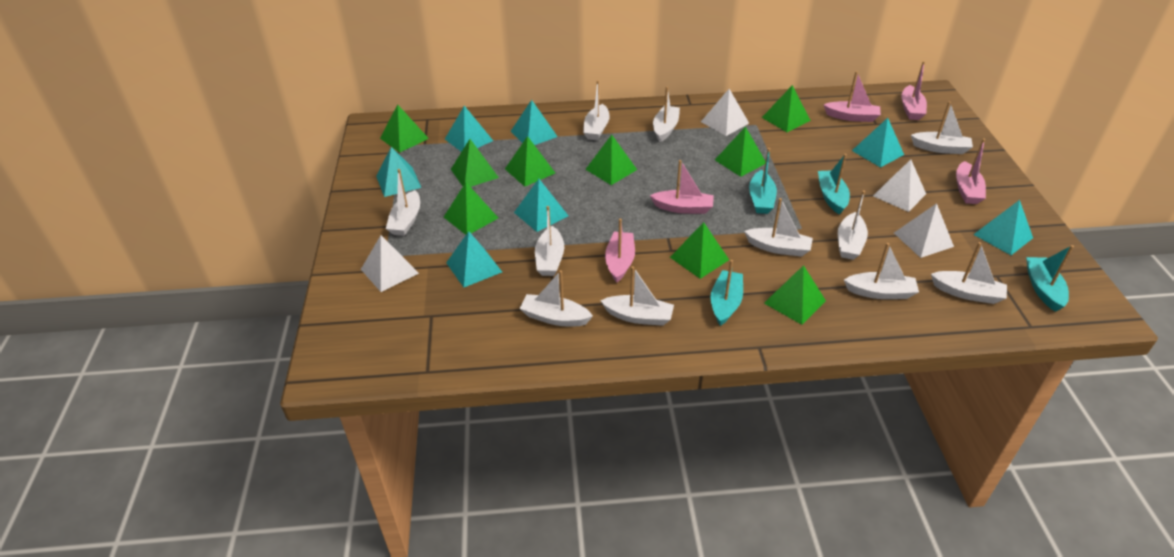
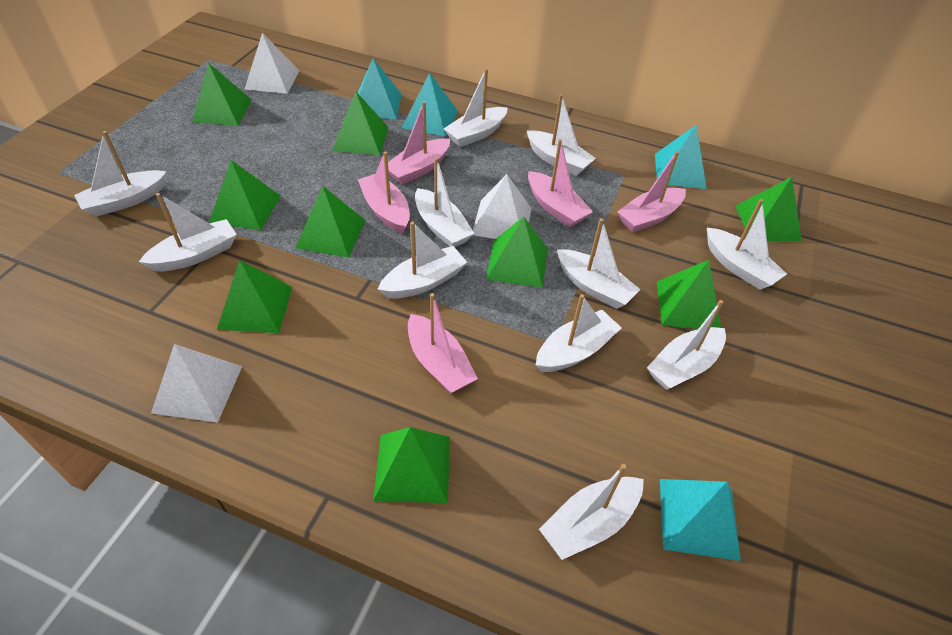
turquoise boat: 4 -> 0
turquoise pyramid: 7 -> 4
white pyramid: 4 -> 3

